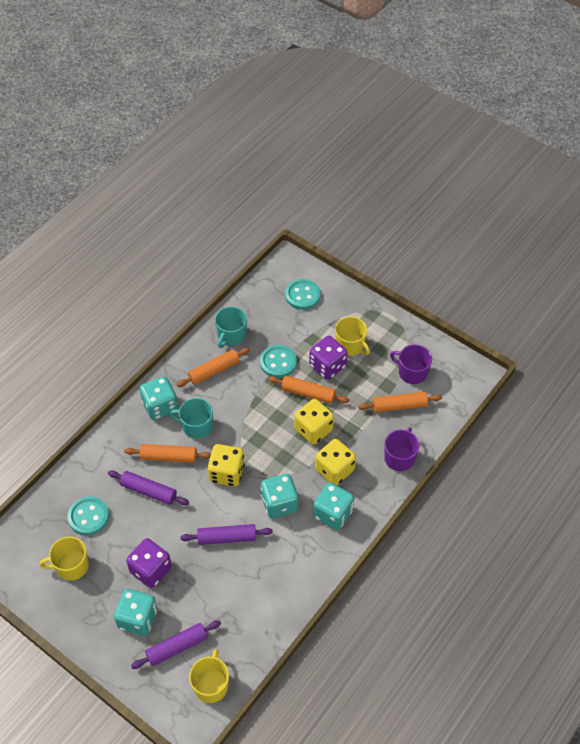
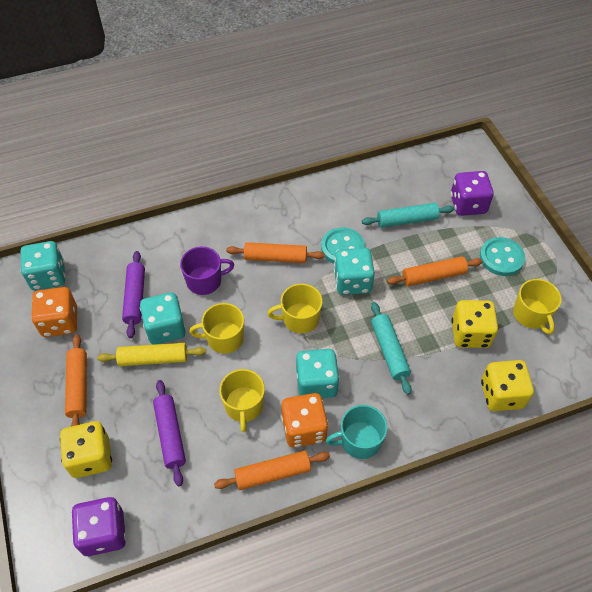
orange dice: 0 -> 2
purple mug: 2 -> 1
purple rolling pin: 3 -> 2
turquoise button: 3 -> 2
turquoise mug: 2 -> 1
turquoise rolling pin: 0 -> 2
yellow mug: 3 -> 4
yellow rolling pin: 0 -> 1

